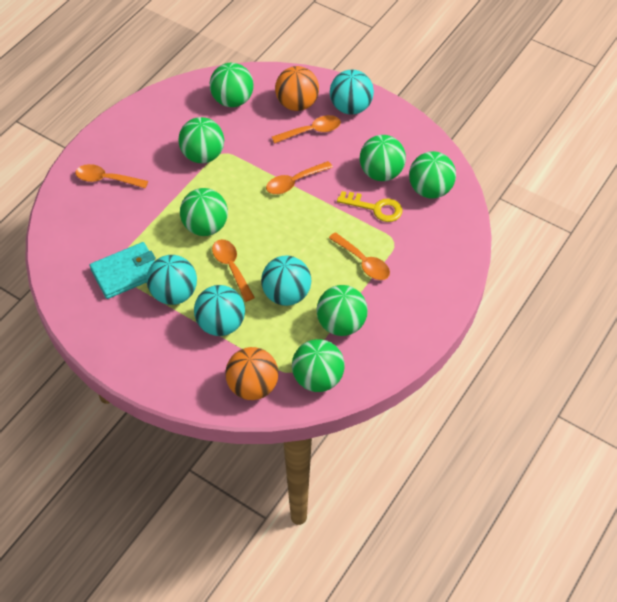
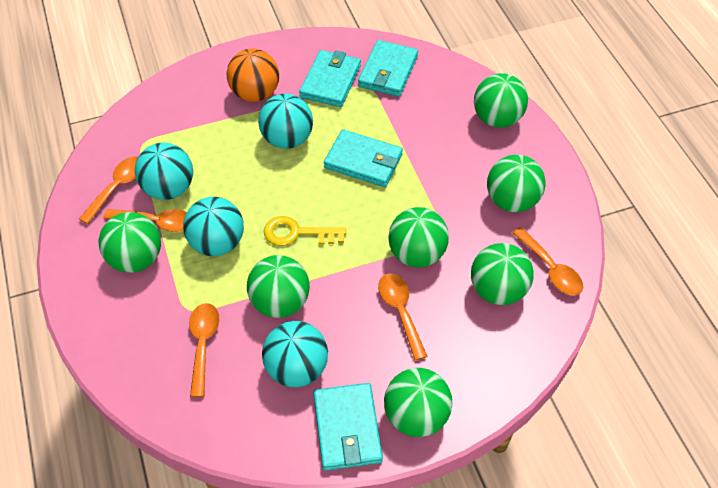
orange ball: 2 -> 1
turquoise wallet: 1 -> 4

